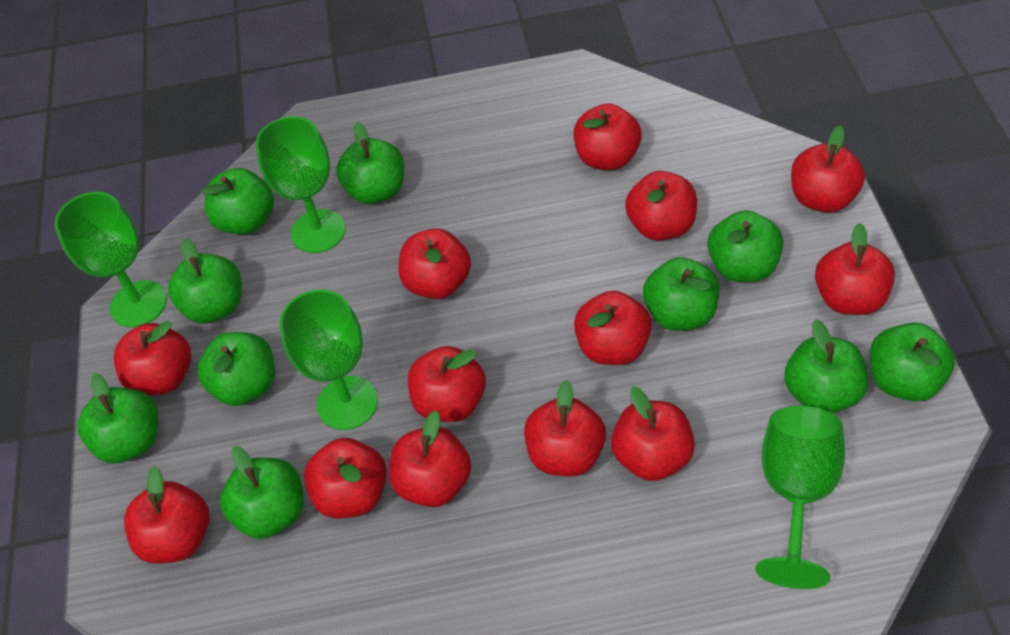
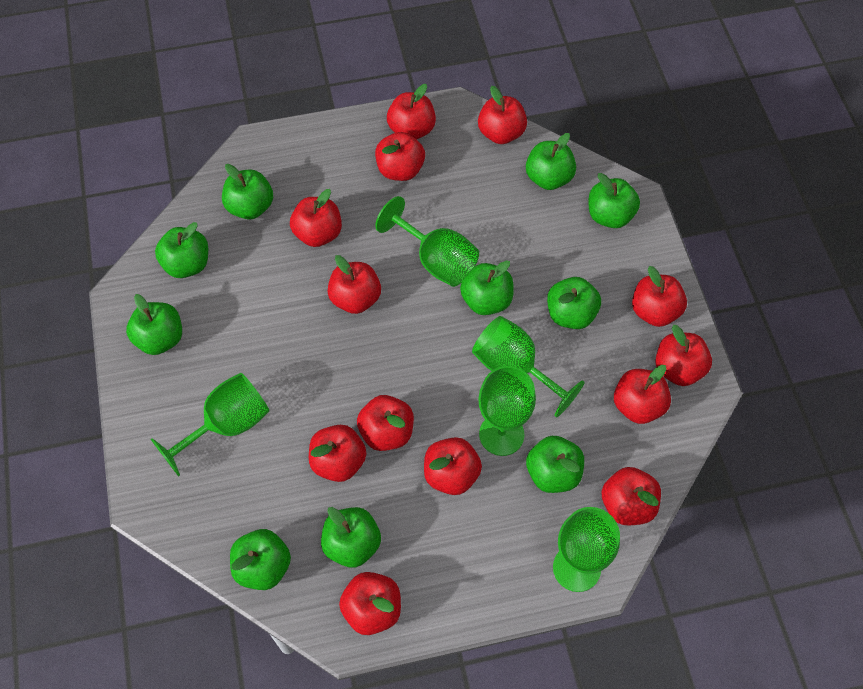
green goblet: 4 -> 5

